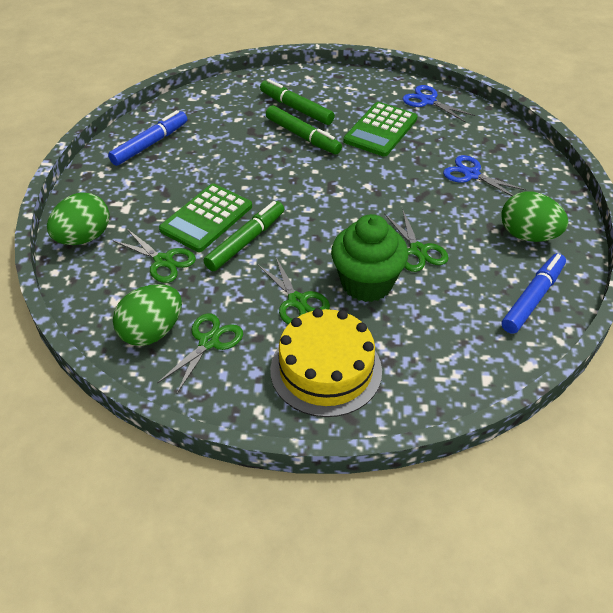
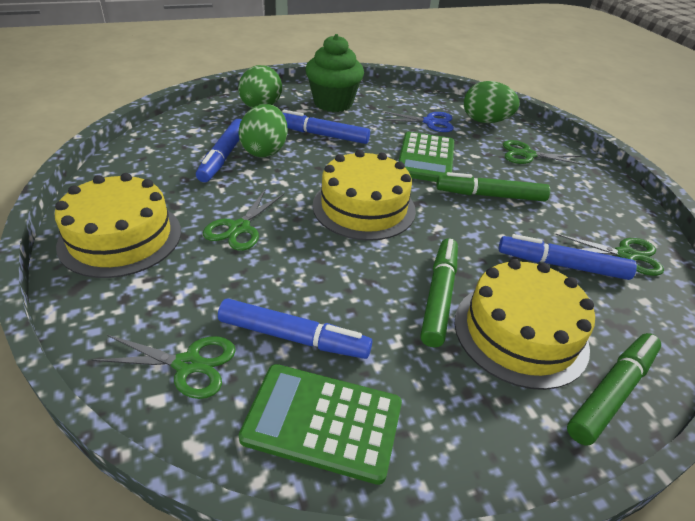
blue marker: 2 -> 4
blue scissors: 2 -> 1
yellow cake: 1 -> 3

